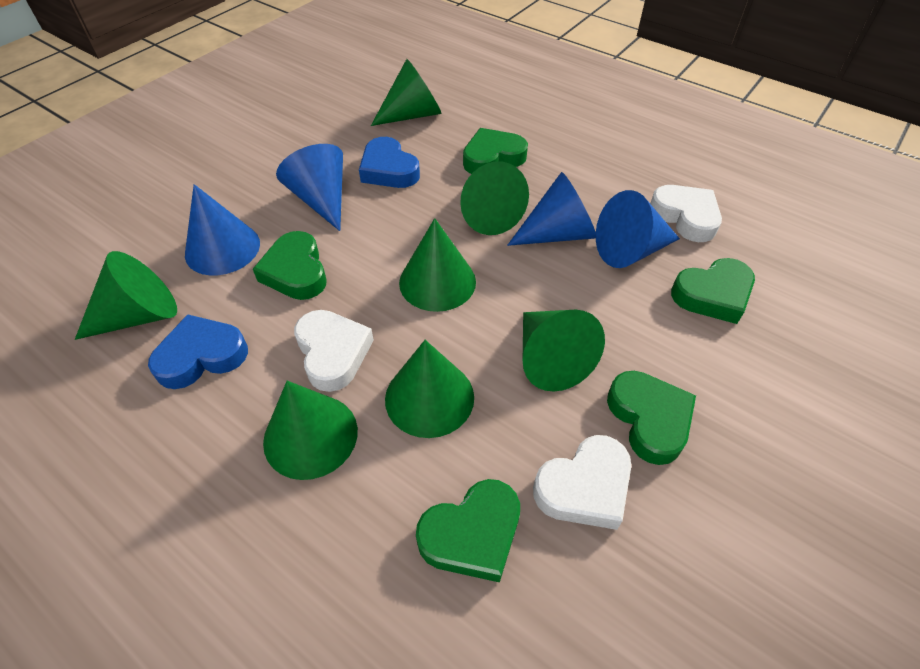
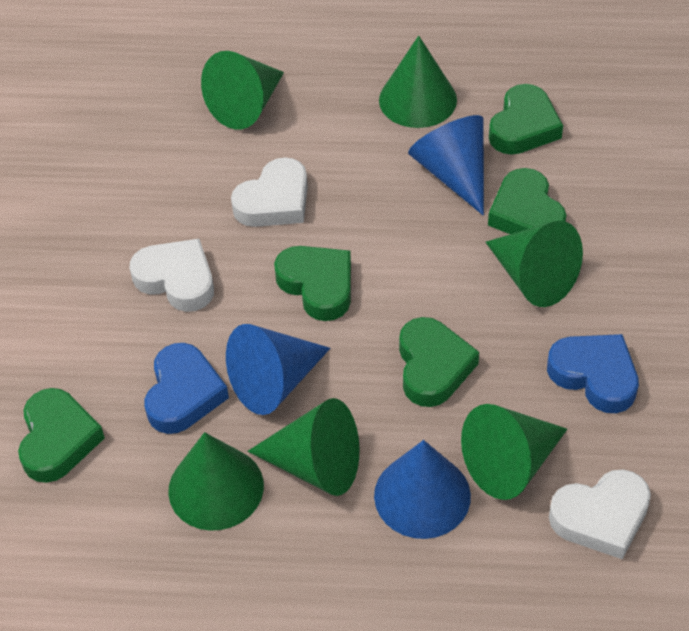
blue cone: 4 -> 3
green cone: 7 -> 6

